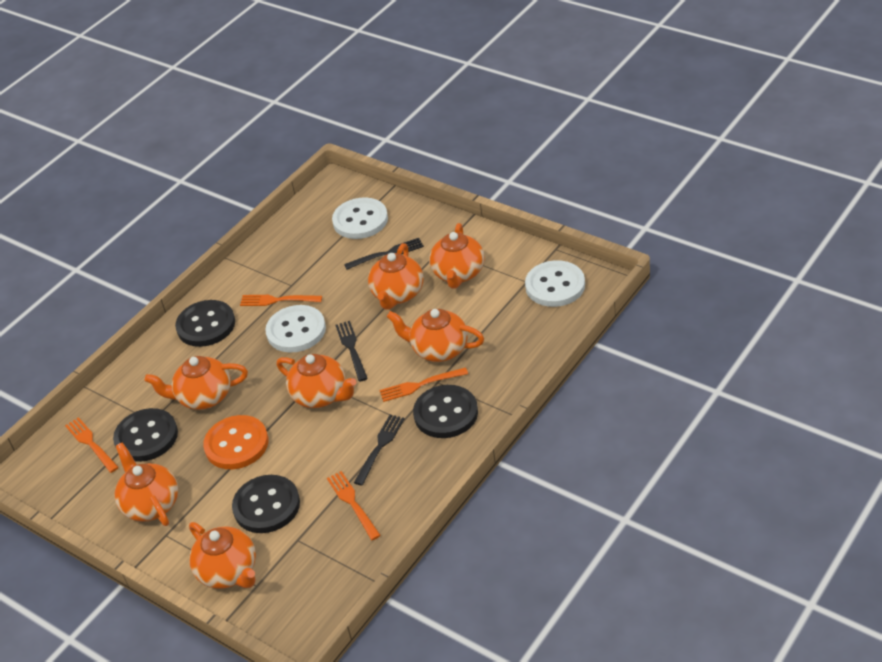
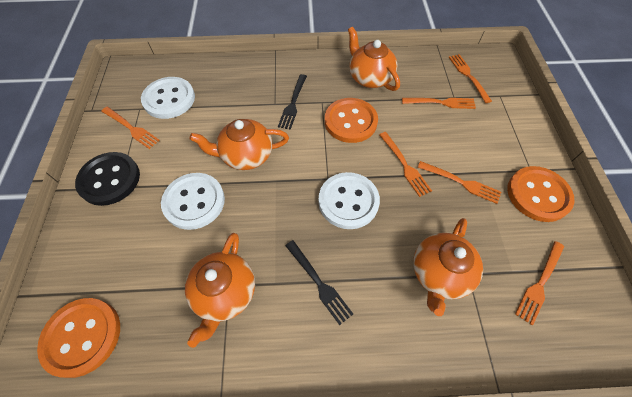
black button: 4 -> 1
black fork: 3 -> 2
orange button: 1 -> 3
orange fork: 4 -> 6
orange teapot: 7 -> 4

